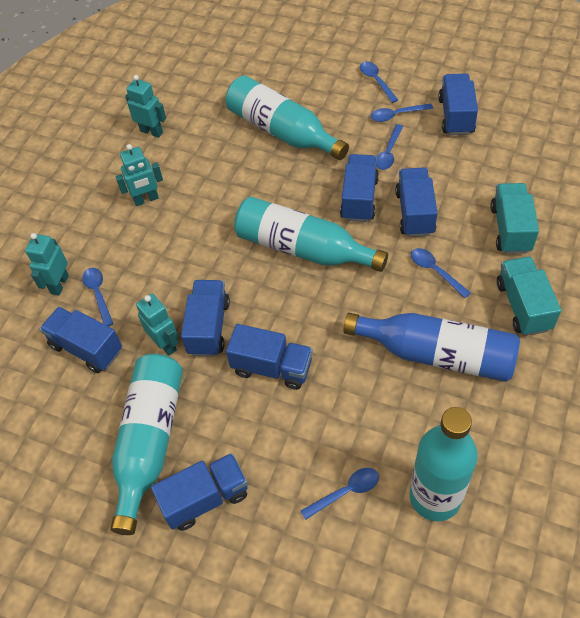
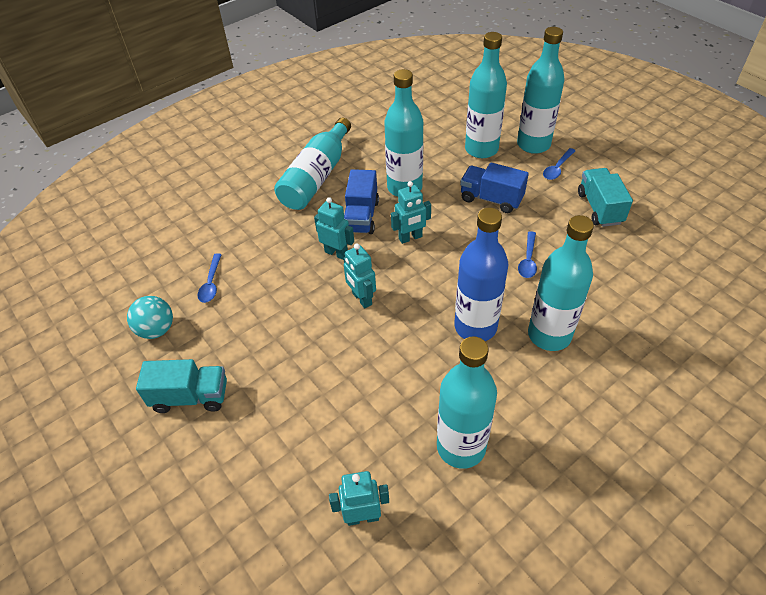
blue spoon: 6 -> 3
blue truck: 7 -> 2
turquoise ball: 0 -> 1
turquoise bottle: 4 -> 6

